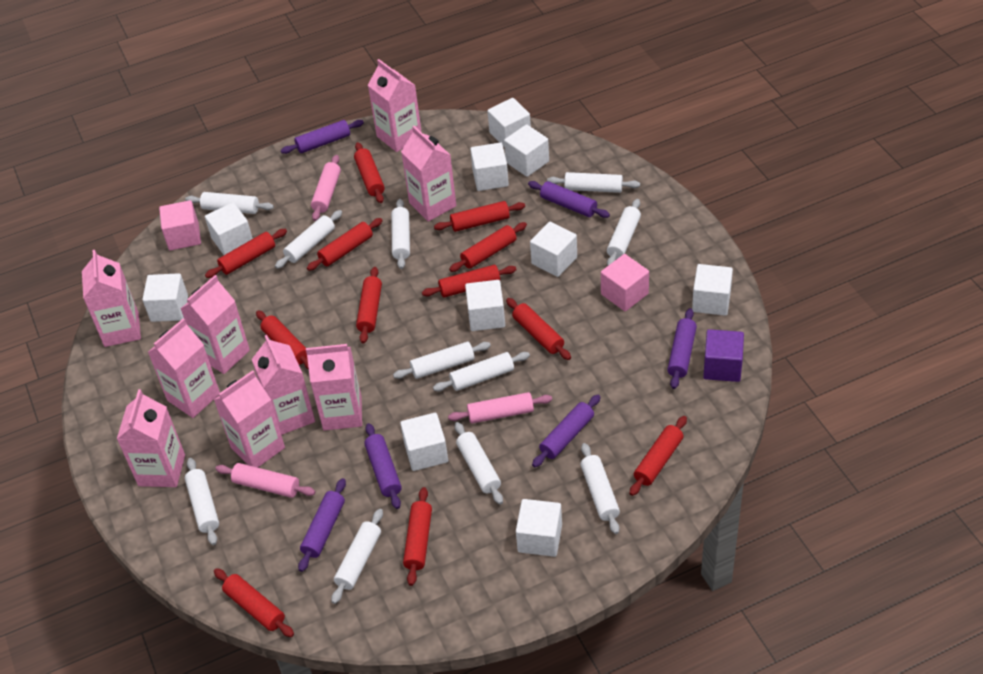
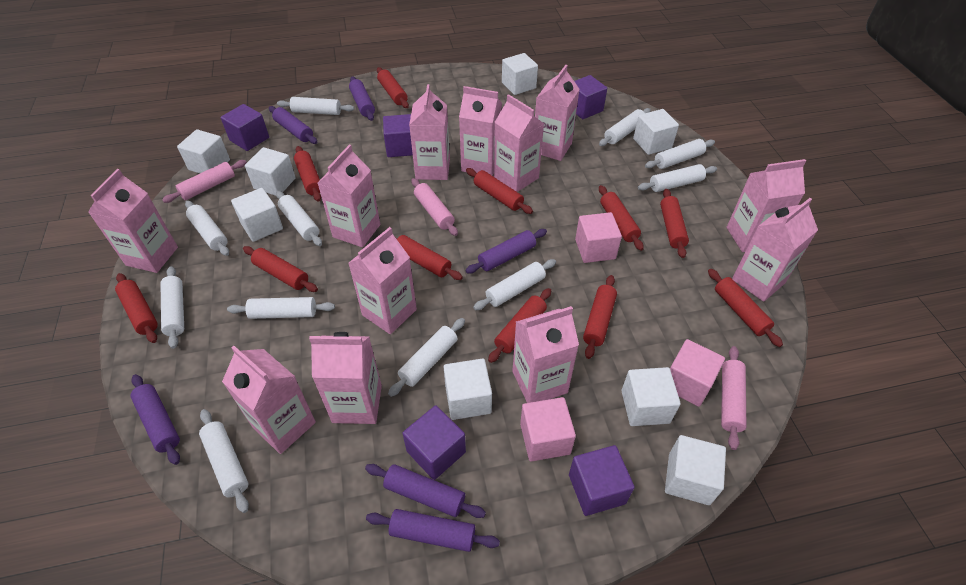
pink carton: 9 -> 12
pink cube: 2 -> 3
purple cube: 1 -> 5
red rolling pin: 12 -> 11
white cube: 10 -> 8

